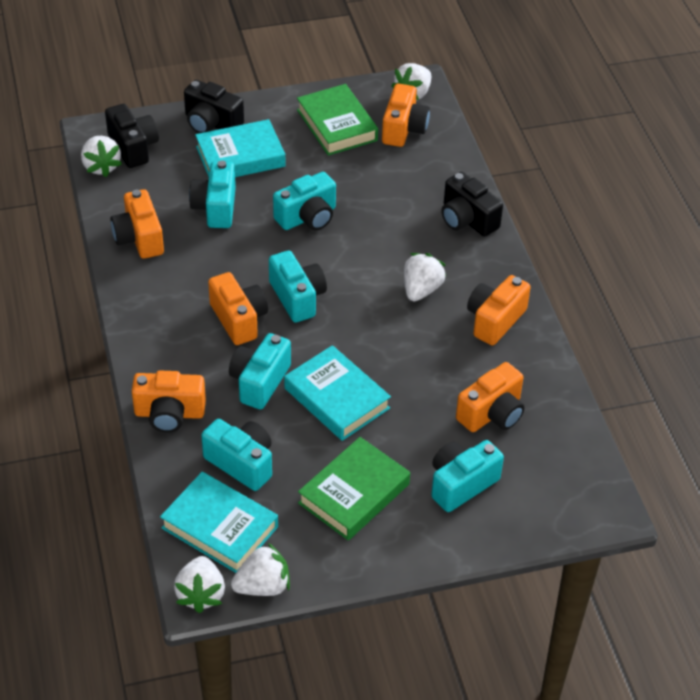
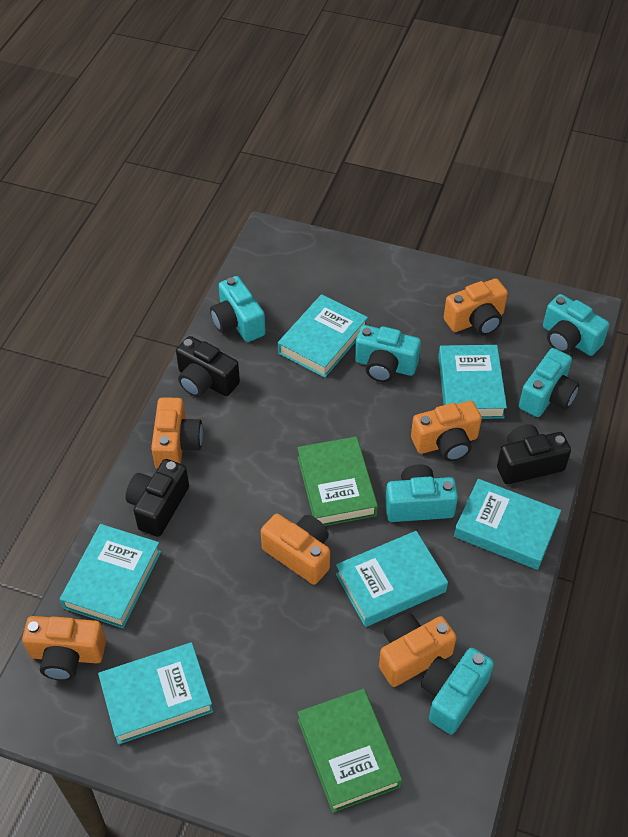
turquoise book: 3 -> 6
white strawberry: 5 -> 0

